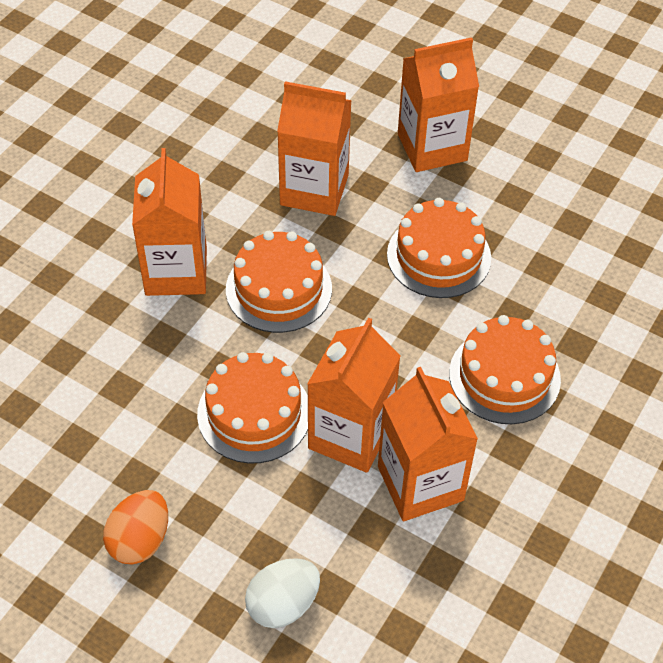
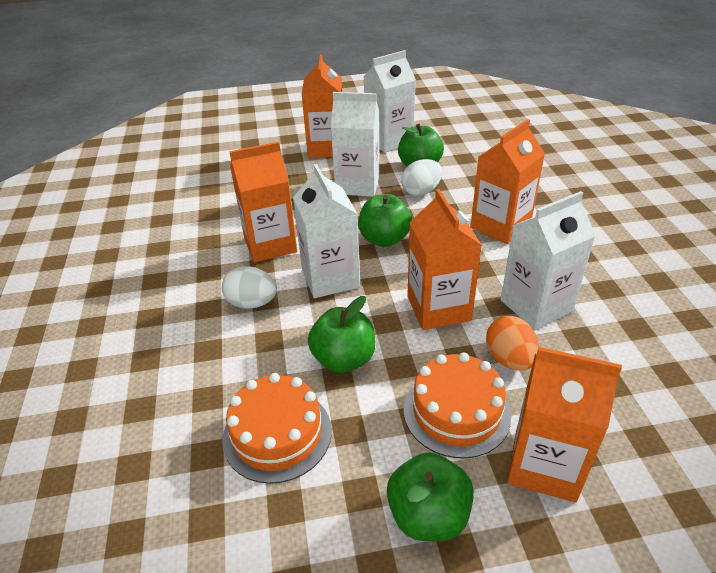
green apple: 0 -> 4
orange cake: 4 -> 2
white carton: 0 -> 4
white egg: 1 -> 2

